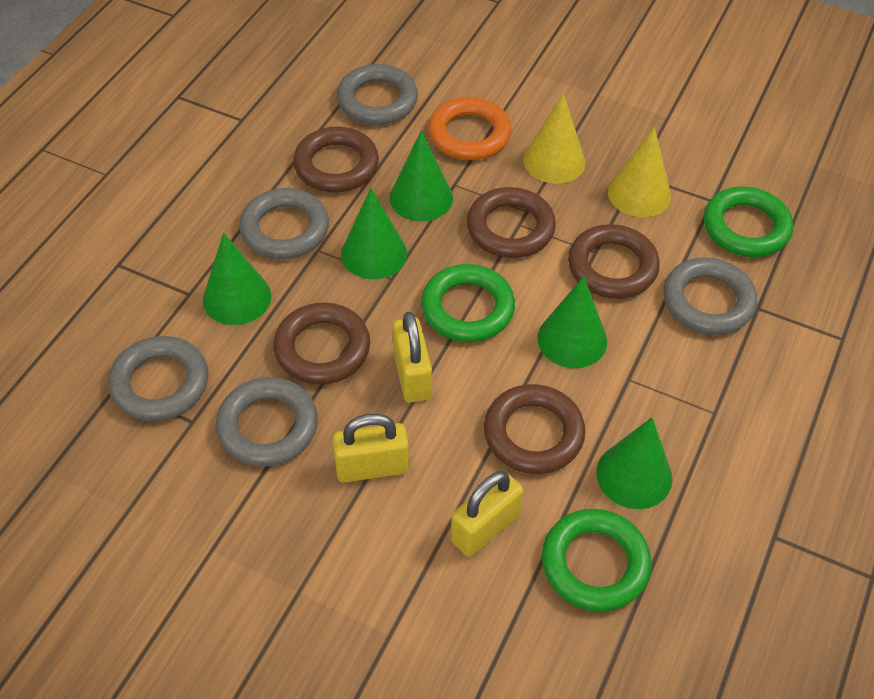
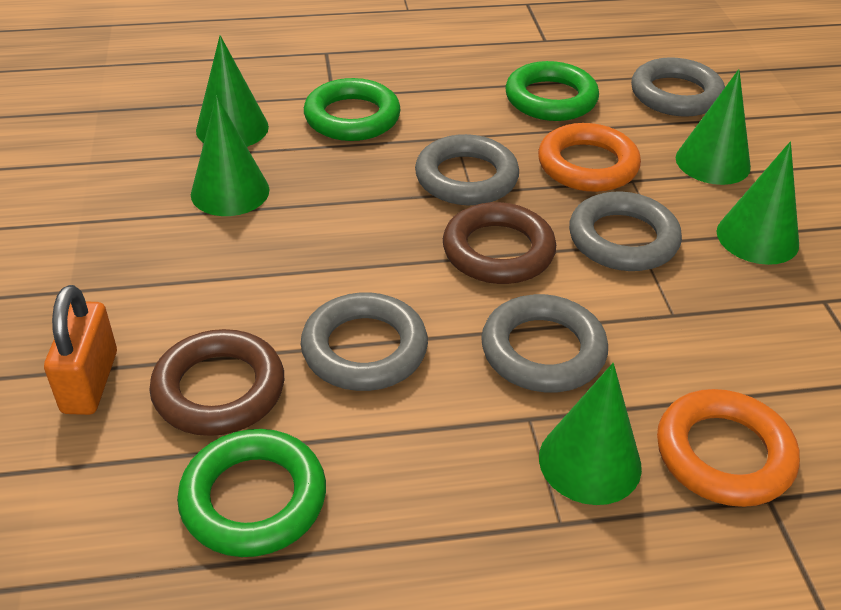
brown ring: 5 -> 2
orange padlock: 0 -> 1
orange ring: 1 -> 2
yellow cone: 2 -> 0
yellow padlock: 3 -> 0

